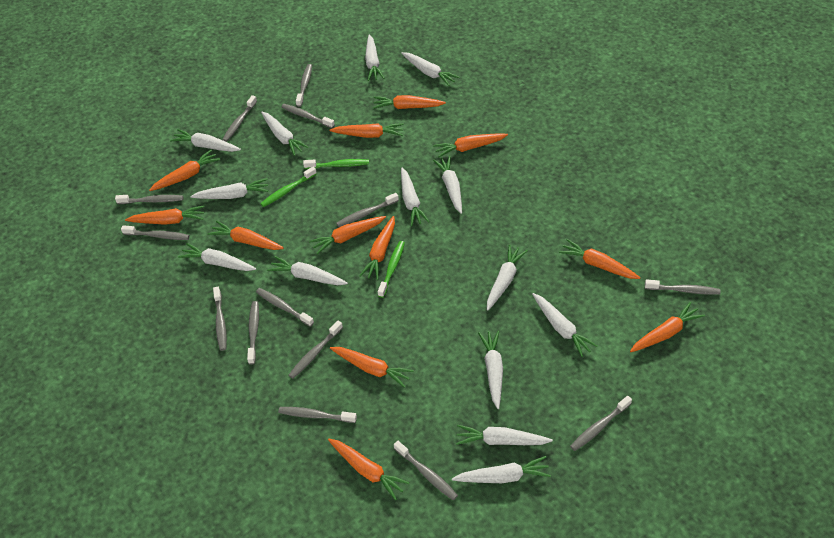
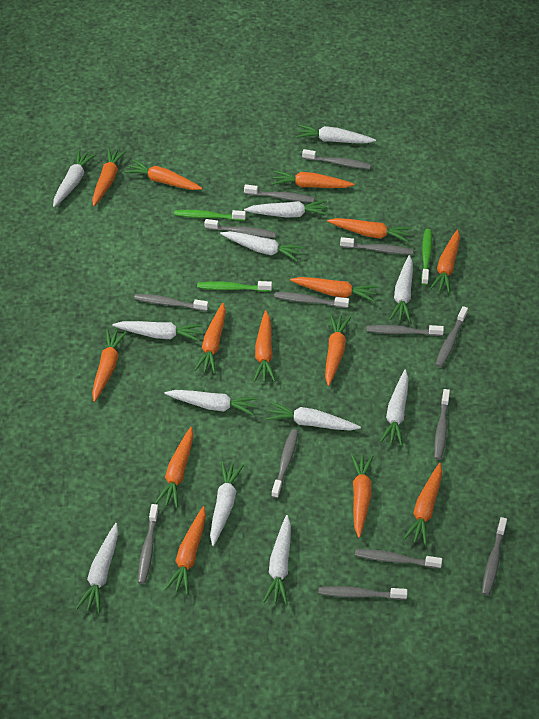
orange carrot: 12 -> 14
white carrot: 14 -> 12

